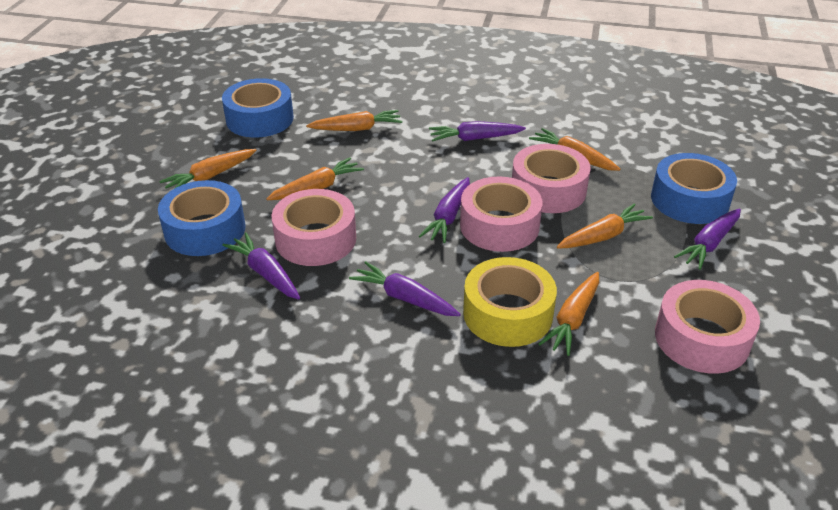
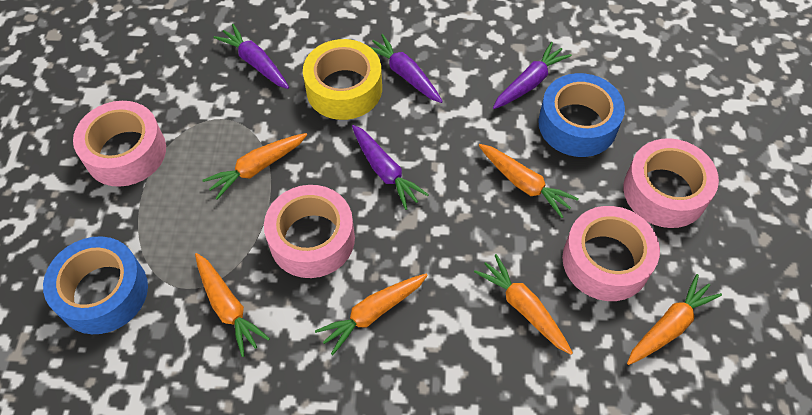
blue tape: 3 -> 2
purple carrot: 5 -> 4

